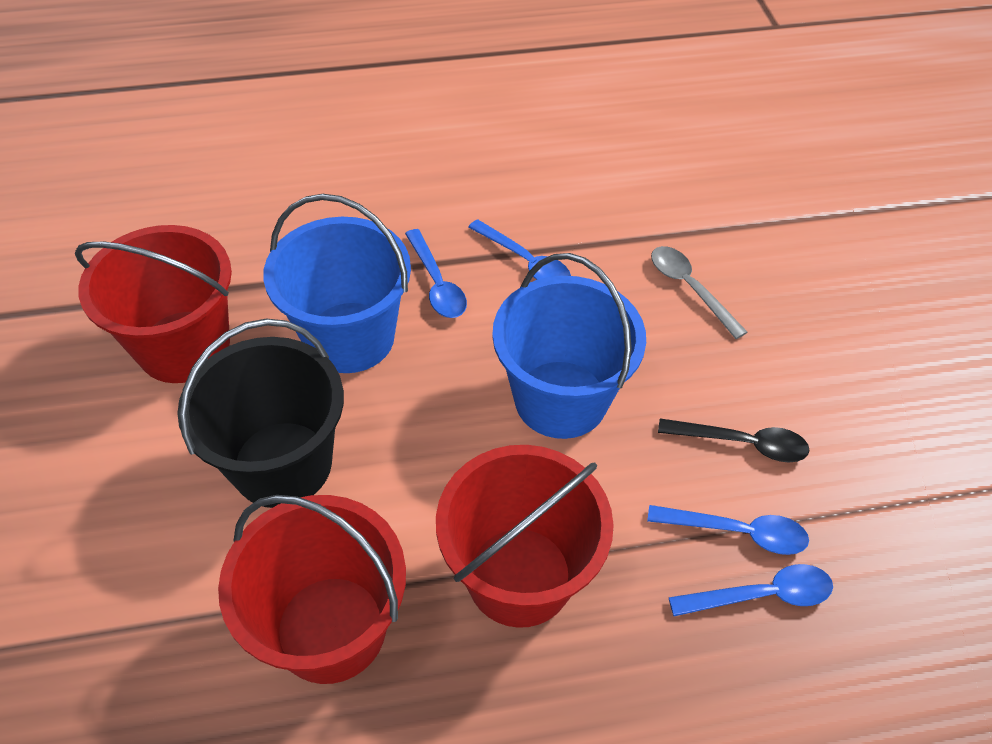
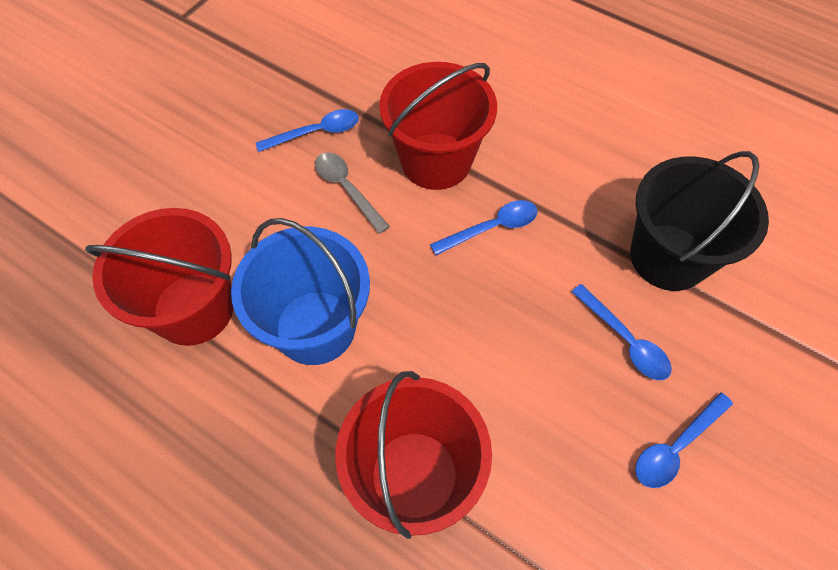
black spoon: 1 -> 0
blue bucket: 2 -> 1

